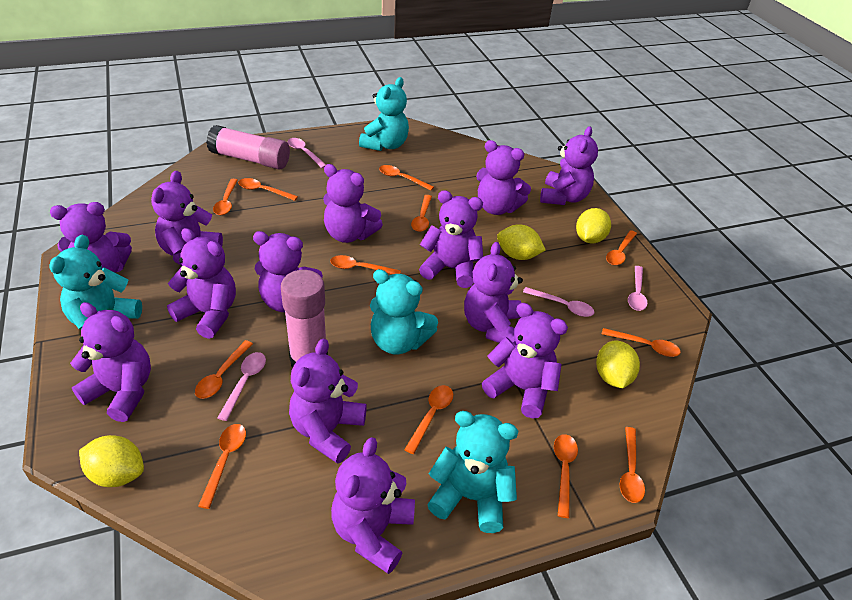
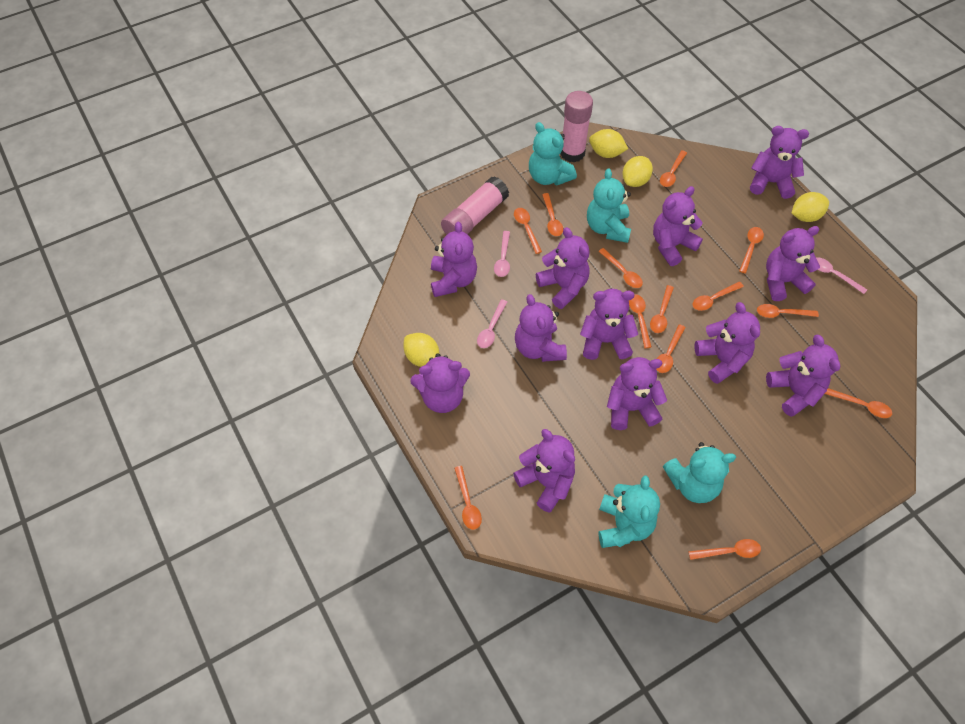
orange spoon: 12 -> 13
pink spoon: 4 -> 3
purple teddy bear: 13 -> 12

